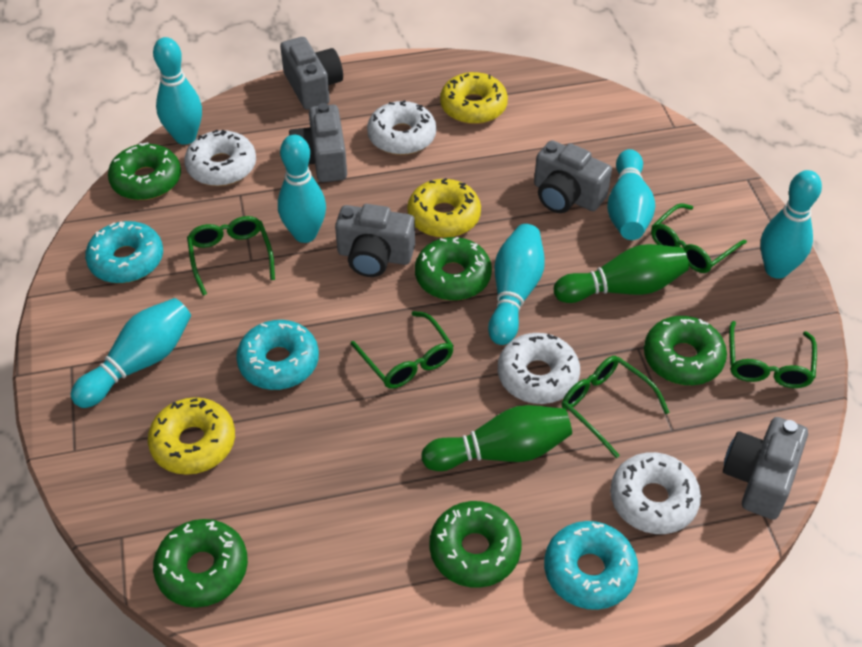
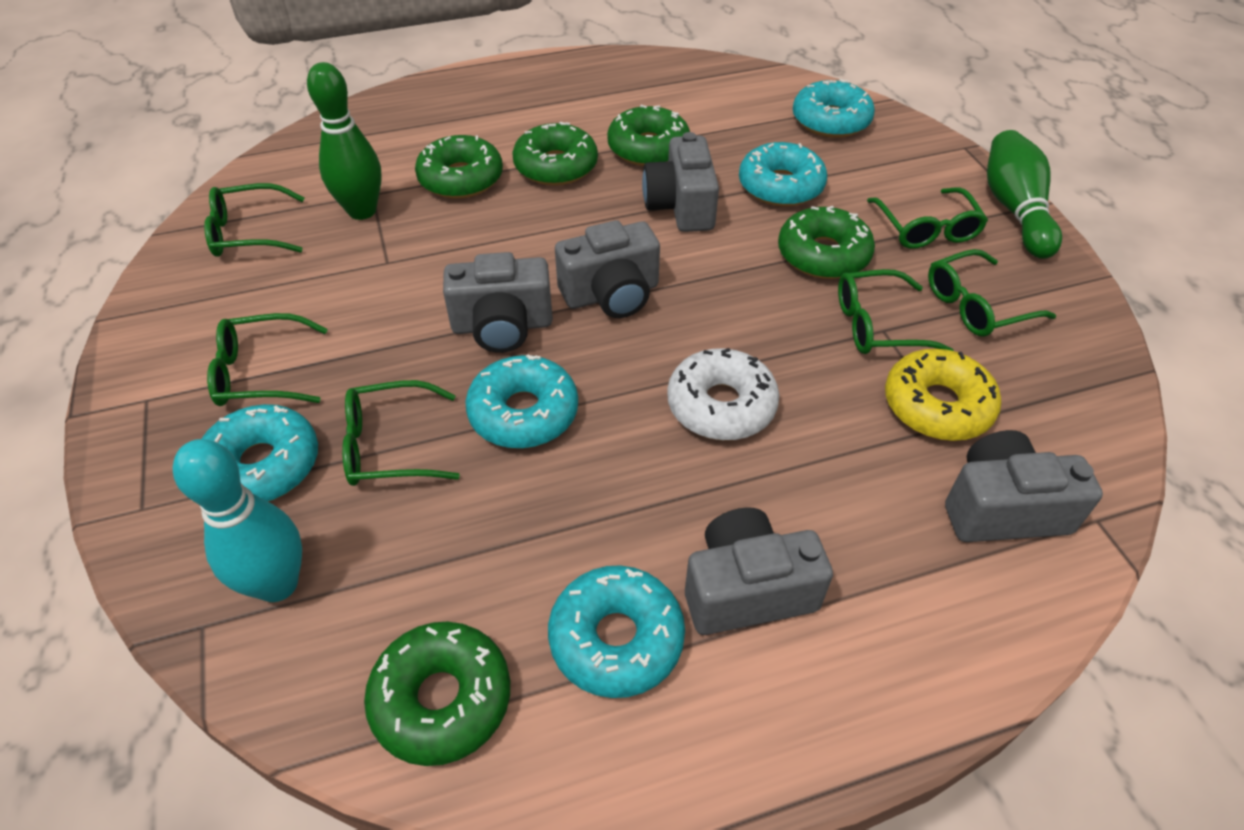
green glasses: 5 -> 6
turquoise bowling pin: 6 -> 1
turquoise donut: 3 -> 5
white donut: 4 -> 1
yellow donut: 3 -> 1

